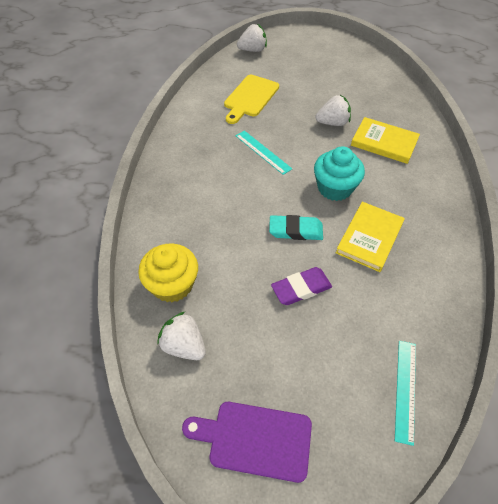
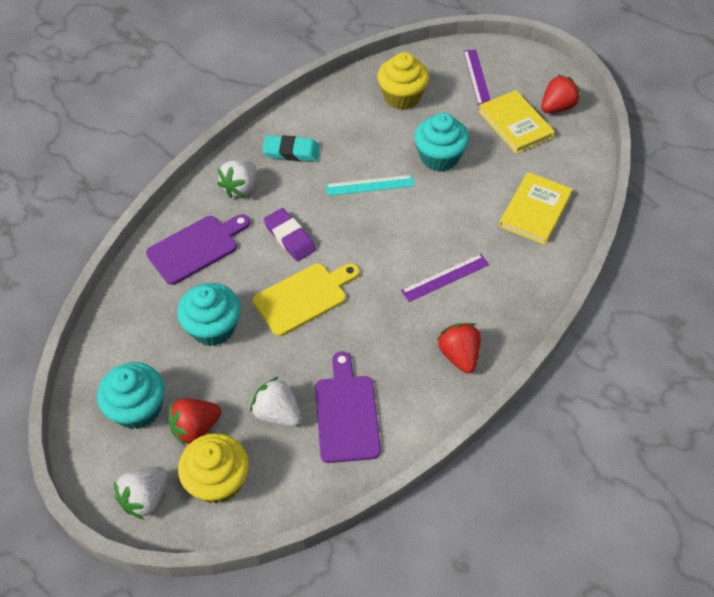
purple cutting board: 1 -> 2
purple ruler: 0 -> 2
red strawberry: 0 -> 3
turquoise cupcake: 1 -> 3
turquoise ruler: 2 -> 1
yellow cupcake: 1 -> 2

